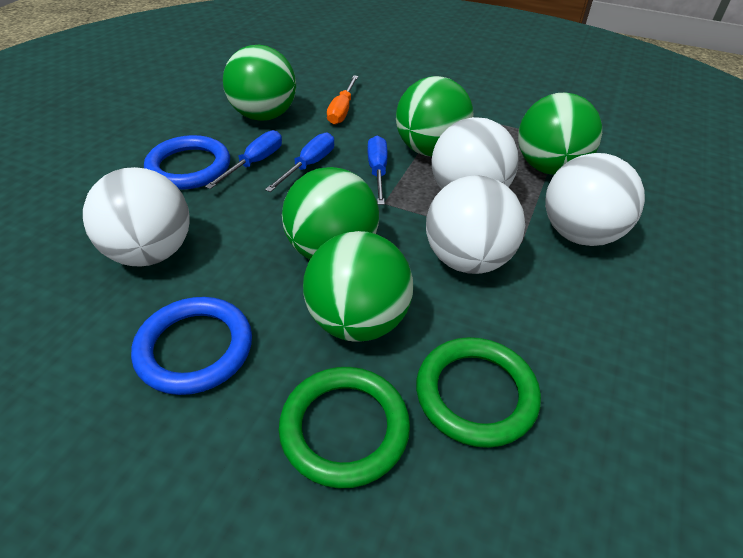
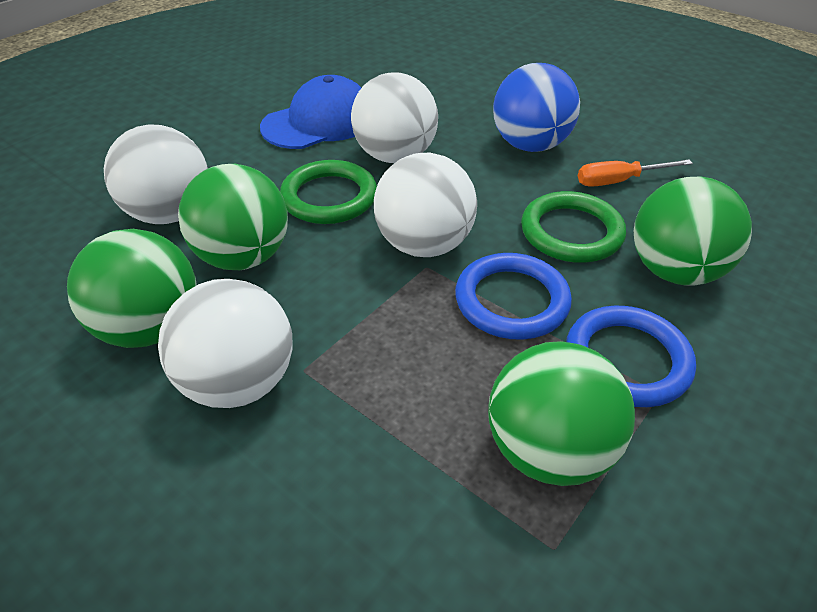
blue ball: 0 -> 1
blue cap: 0 -> 1
blue screwdriver: 3 -> 0
green ball: 5 -> 4

